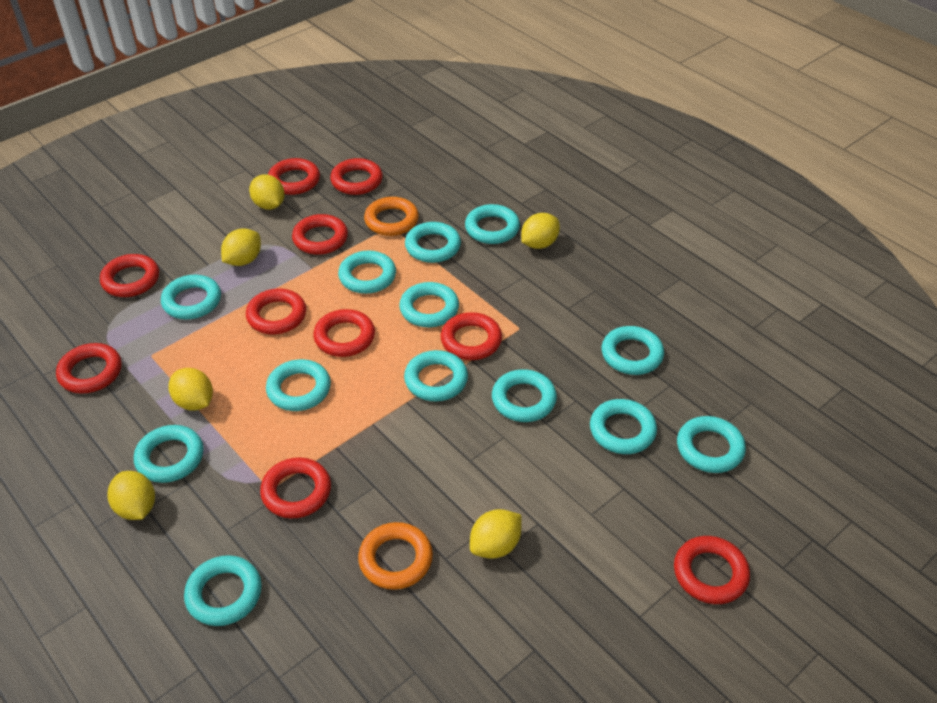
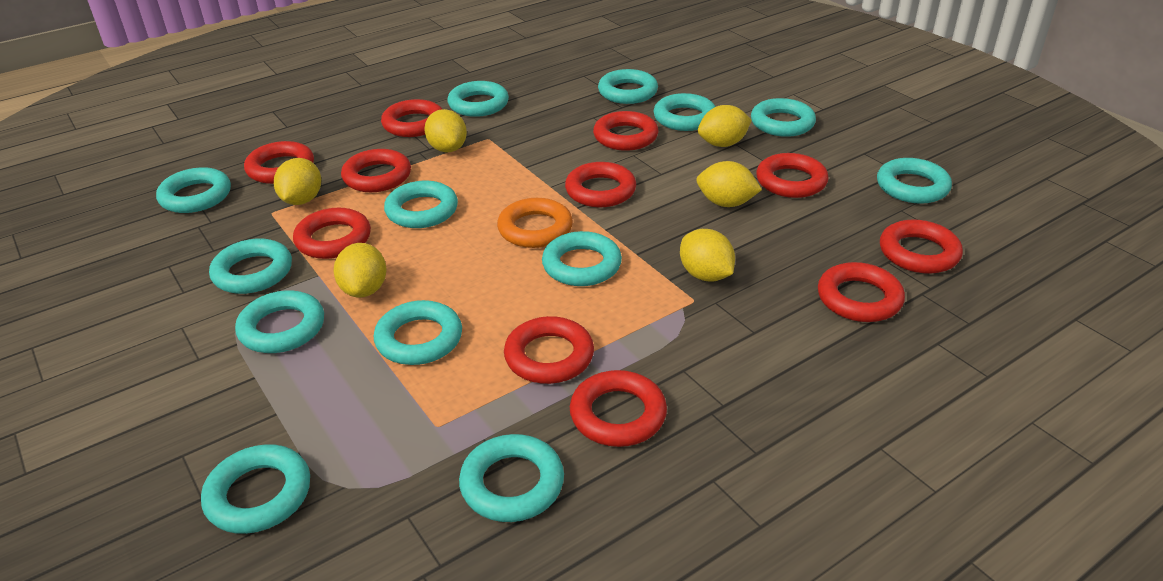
orange ring: 2 -> 1
red ring: 10 -> 11

